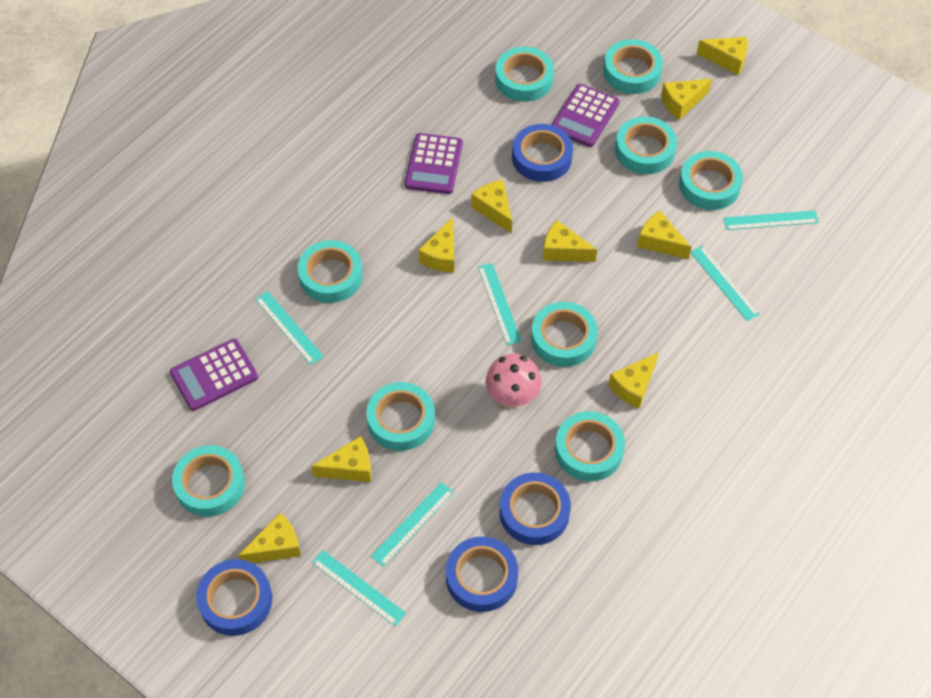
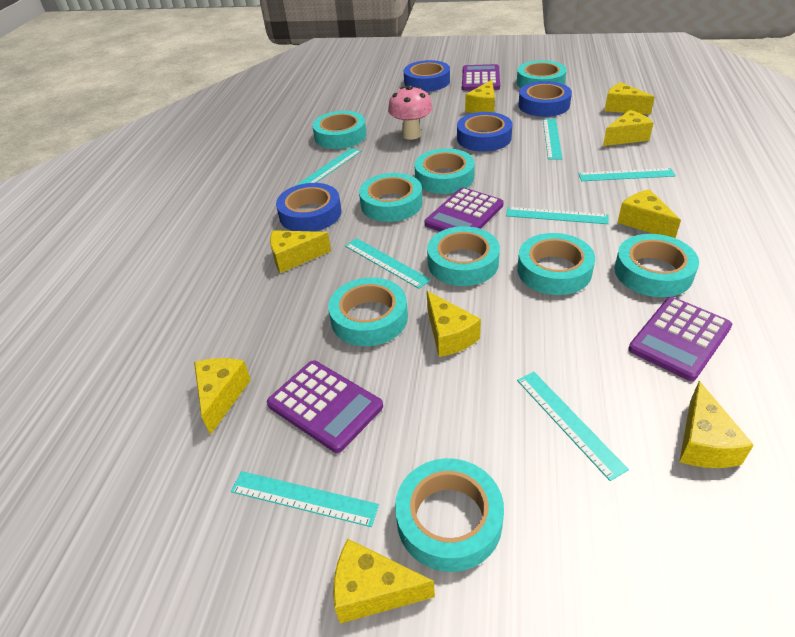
purple calculator: 3 -> 4
turquoise ruler: 6 -> 7

